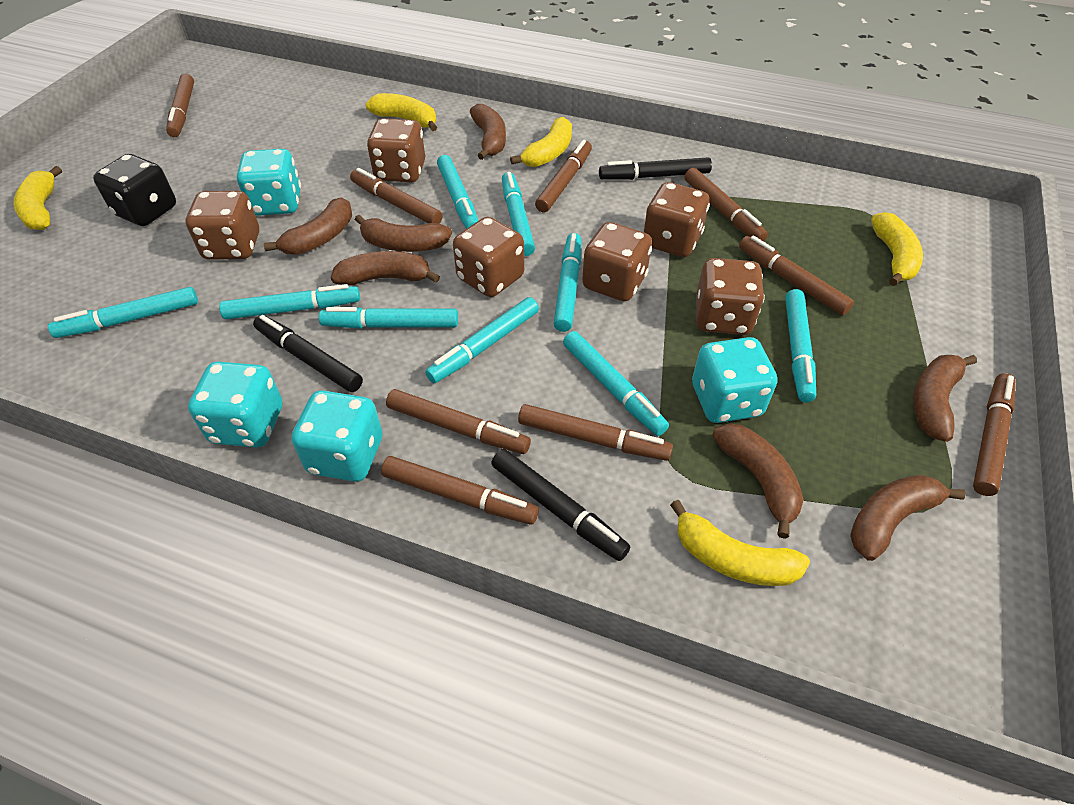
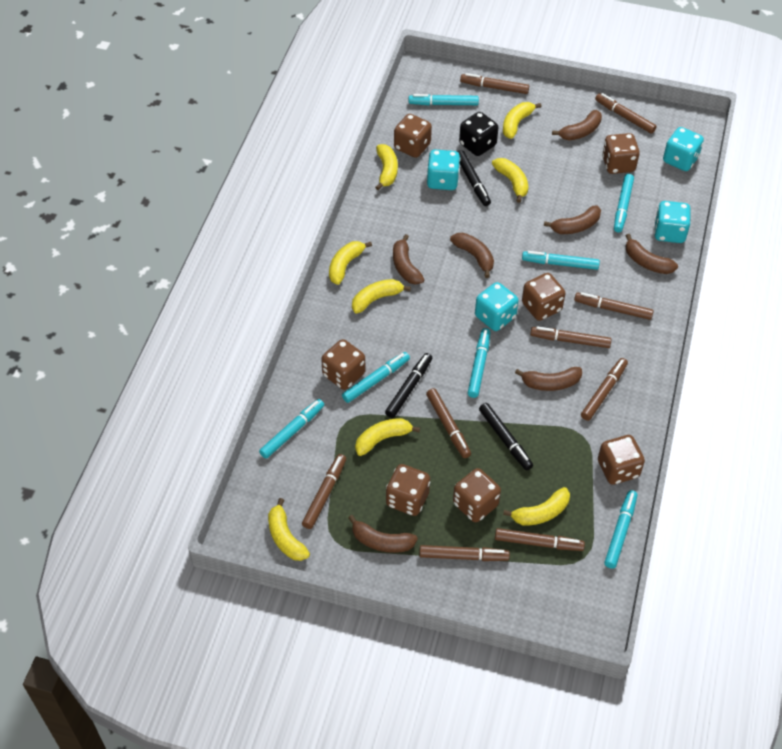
brown dice: 6 -> 7
turquoise marker: 9 -> 7
yellow banana: 5 -> 8

